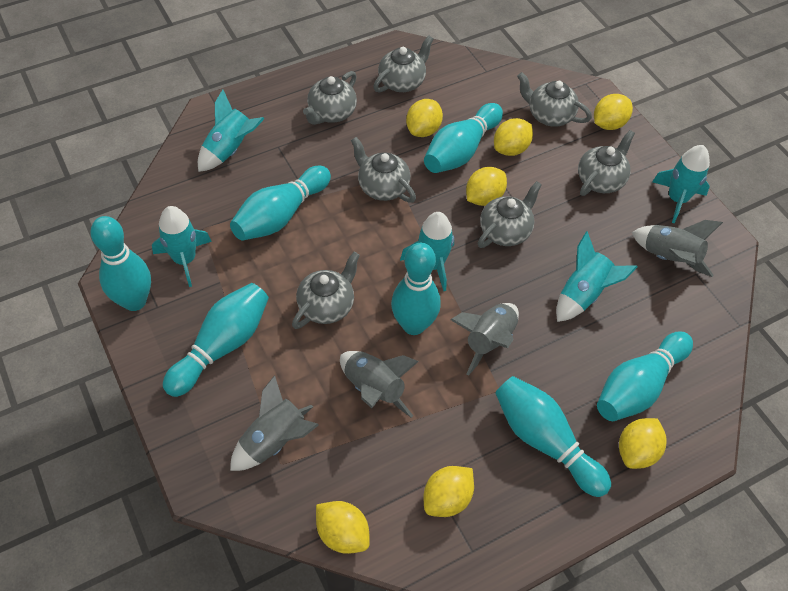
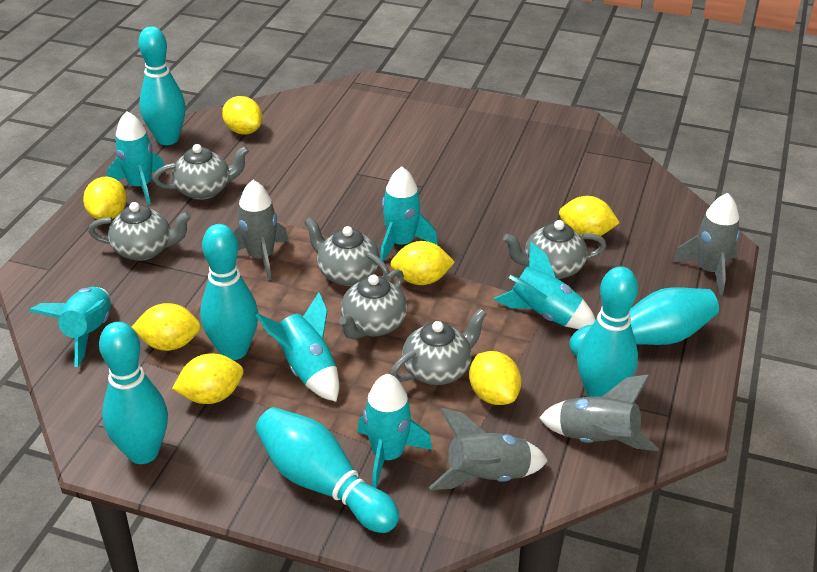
grey teapot: 7 -> 6
turquoise bowling pin: 7 -> 6
turquoise rocket: 5 -> 6

